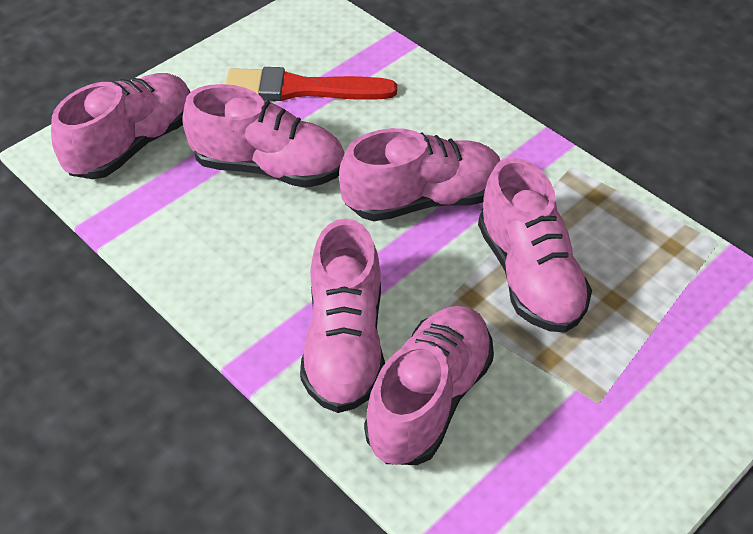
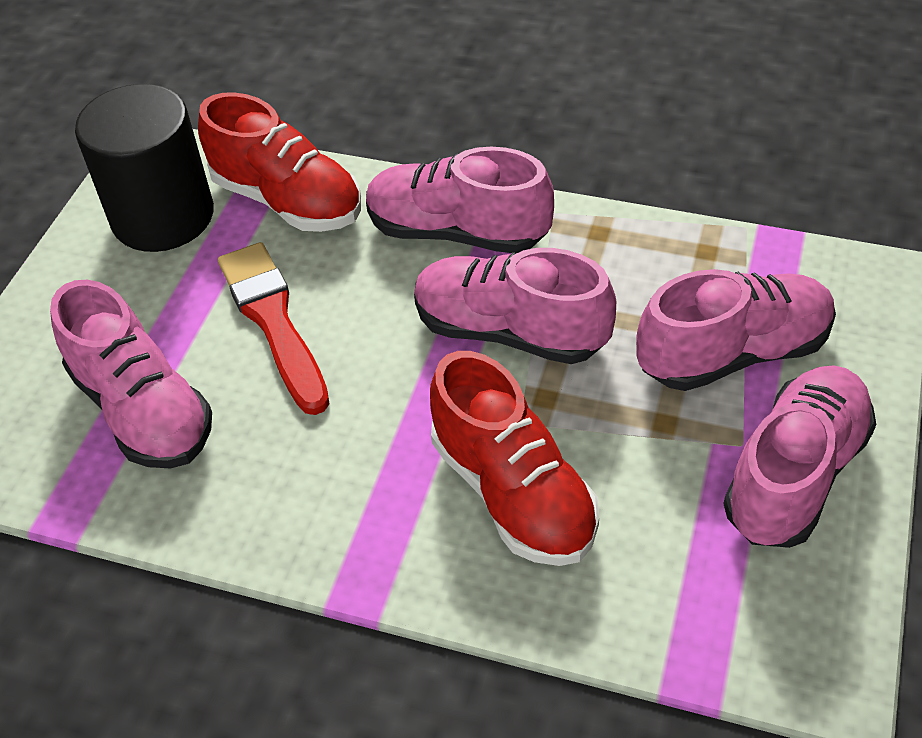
black cylinder: 0 -> 1
pink shoe: 6 -> 5
red shoe: 0 -> 2

